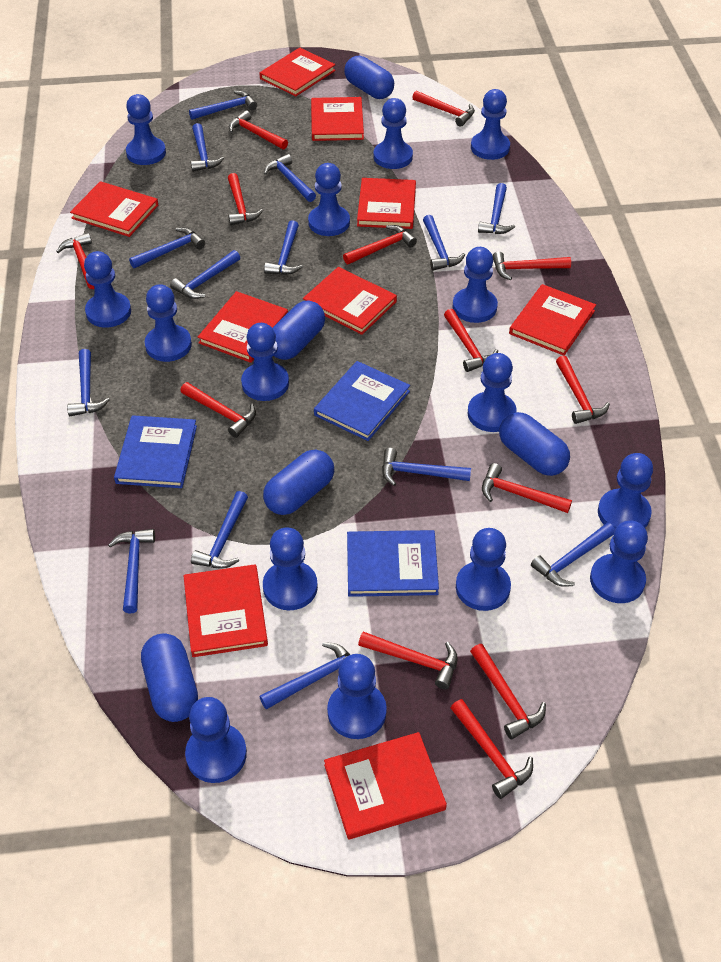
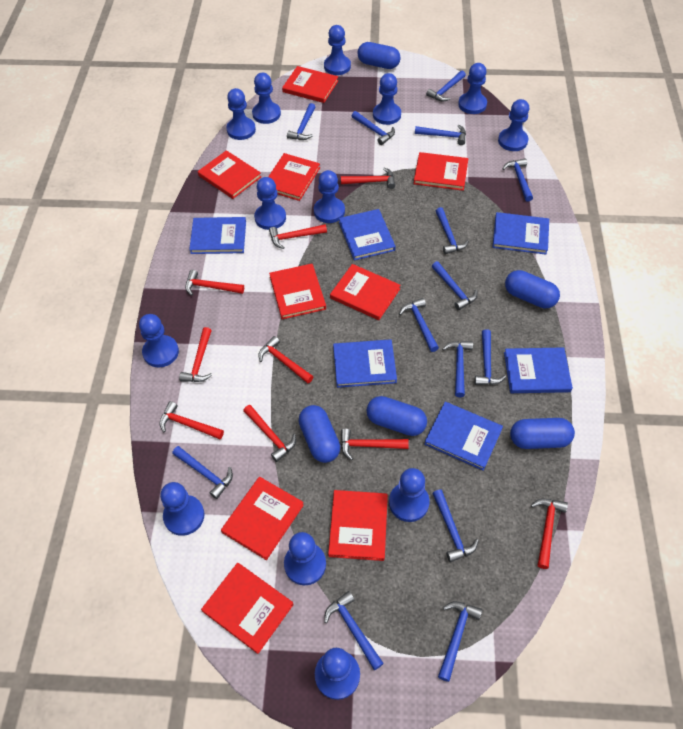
blue book: 3 -> 6
blue pawn: 15 -> 13
red hammer: 13 -> 9

